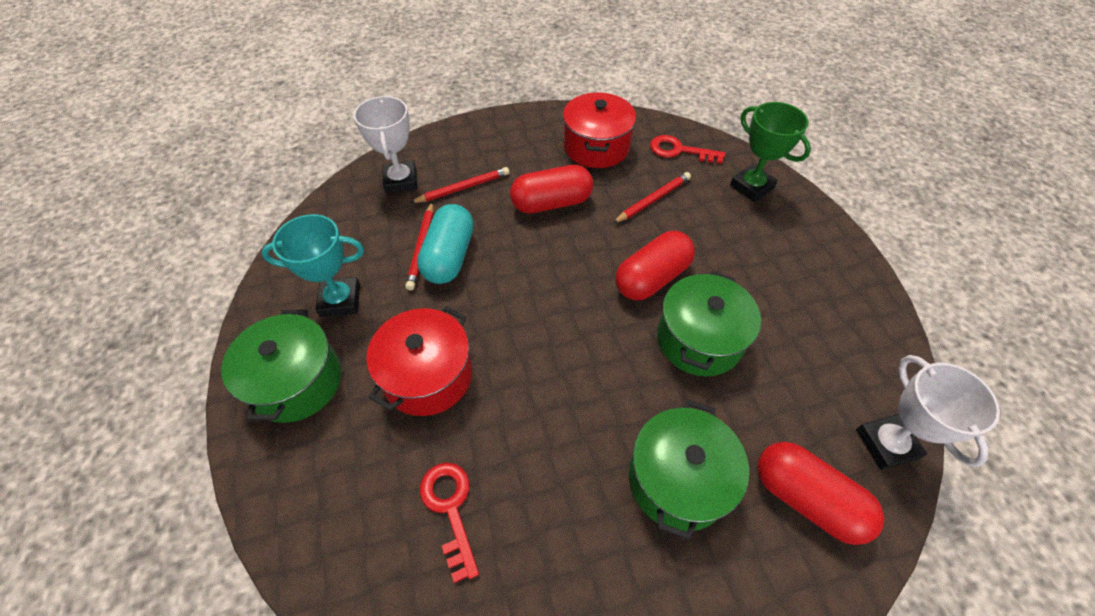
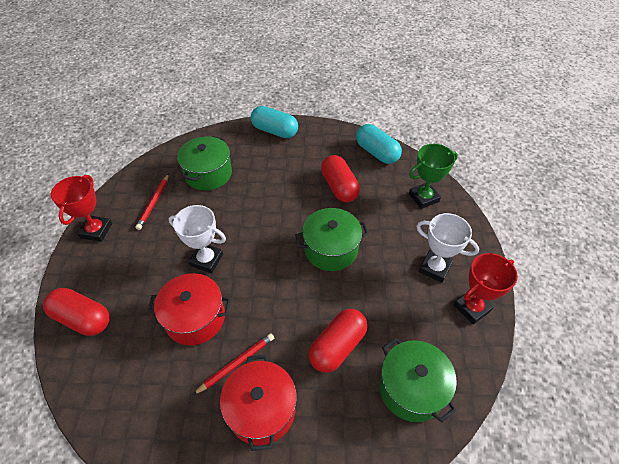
red key: 2 -> 0
red pencil: 3 -> 2
red trophy: 0 -> 2
turquoise capsule: 1 -> 2
turquoise trophy: 1 -> 0

